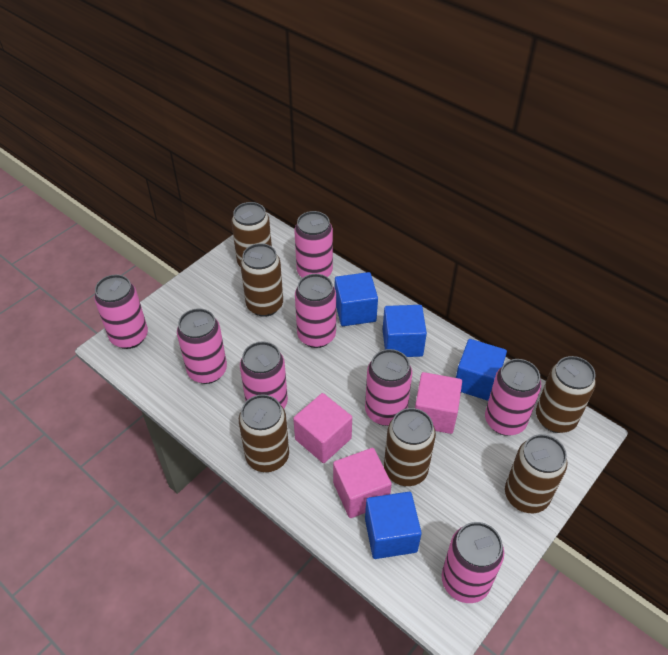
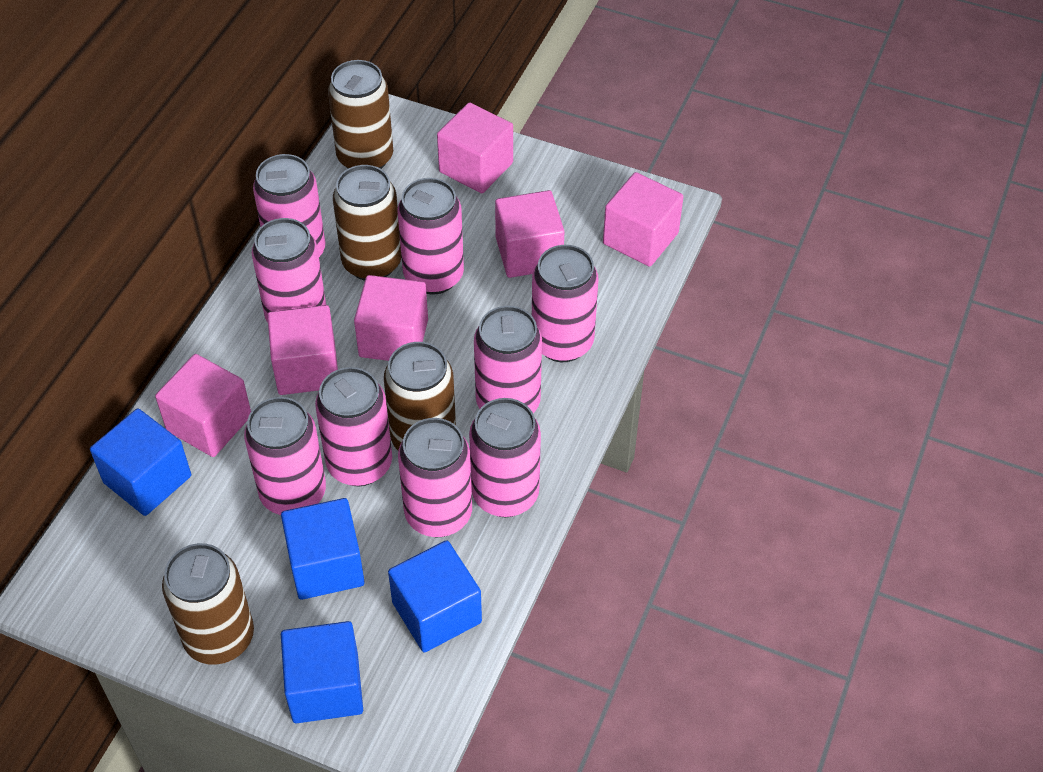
brown can: 6 -> 4
pink can: 8 -> 9
pink cube: 3 -> 6

